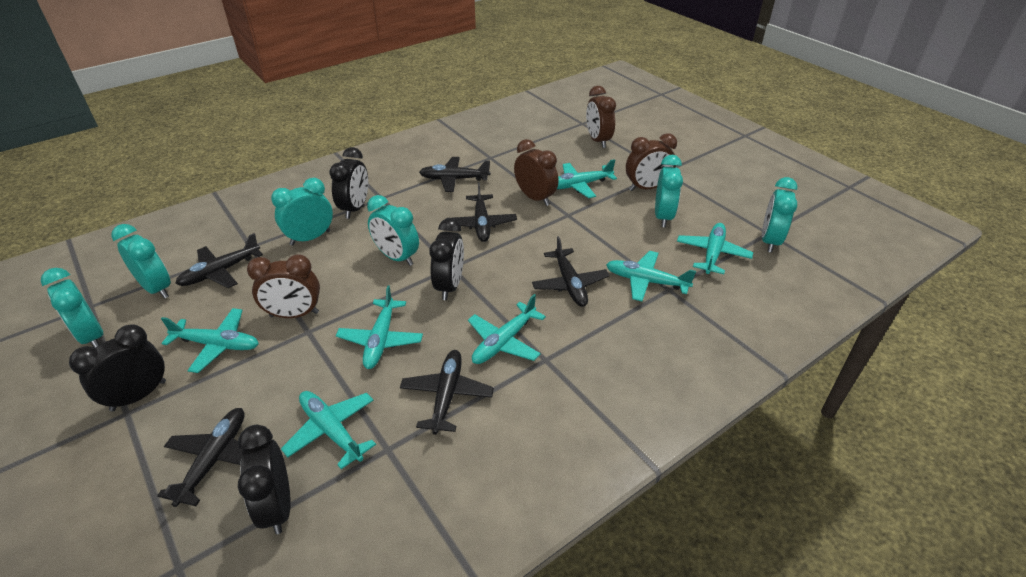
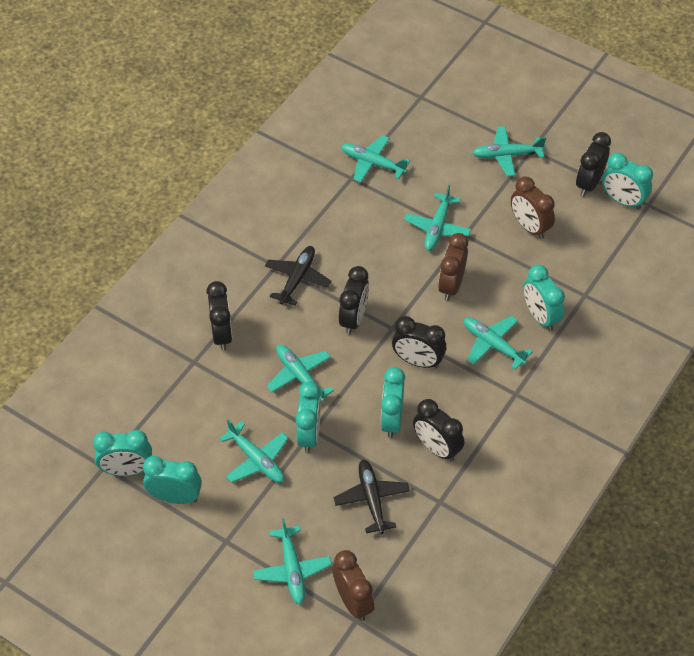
black clock: 4 -> 5
black plane: 6 -> 2
brown clock: 4 -> 3

